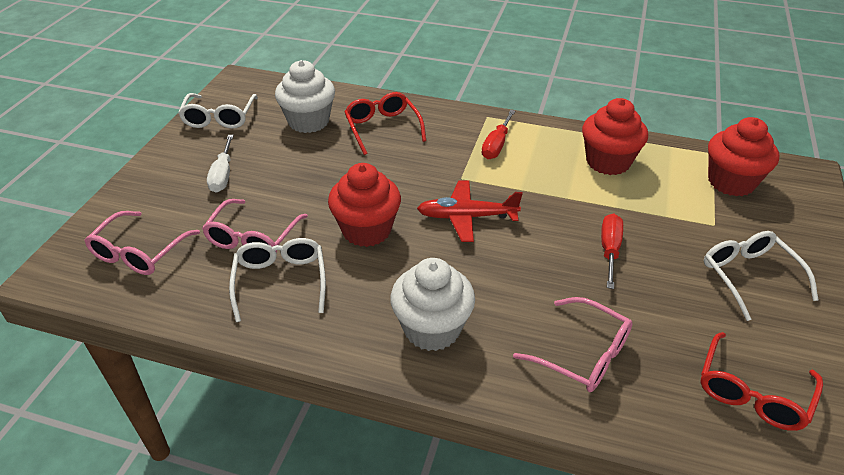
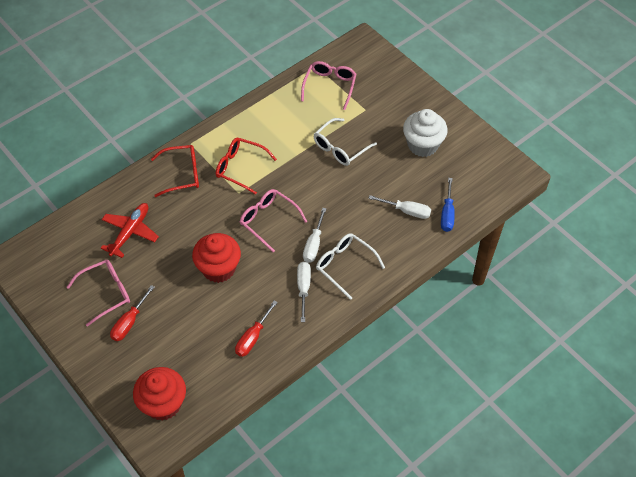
blue screwdriver: 0 -> 1
red cupcake: 3 -> 2
white cupcake: 2 -> 1
white glasses: 3 -> 2
white screwdriver: 1 -> 3

